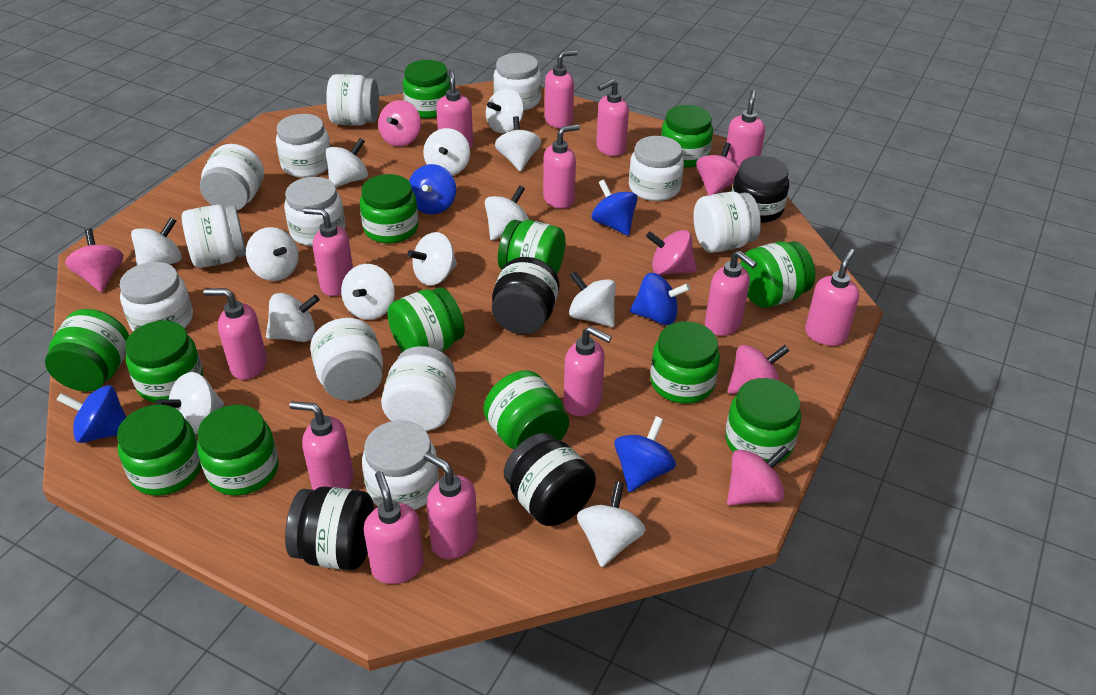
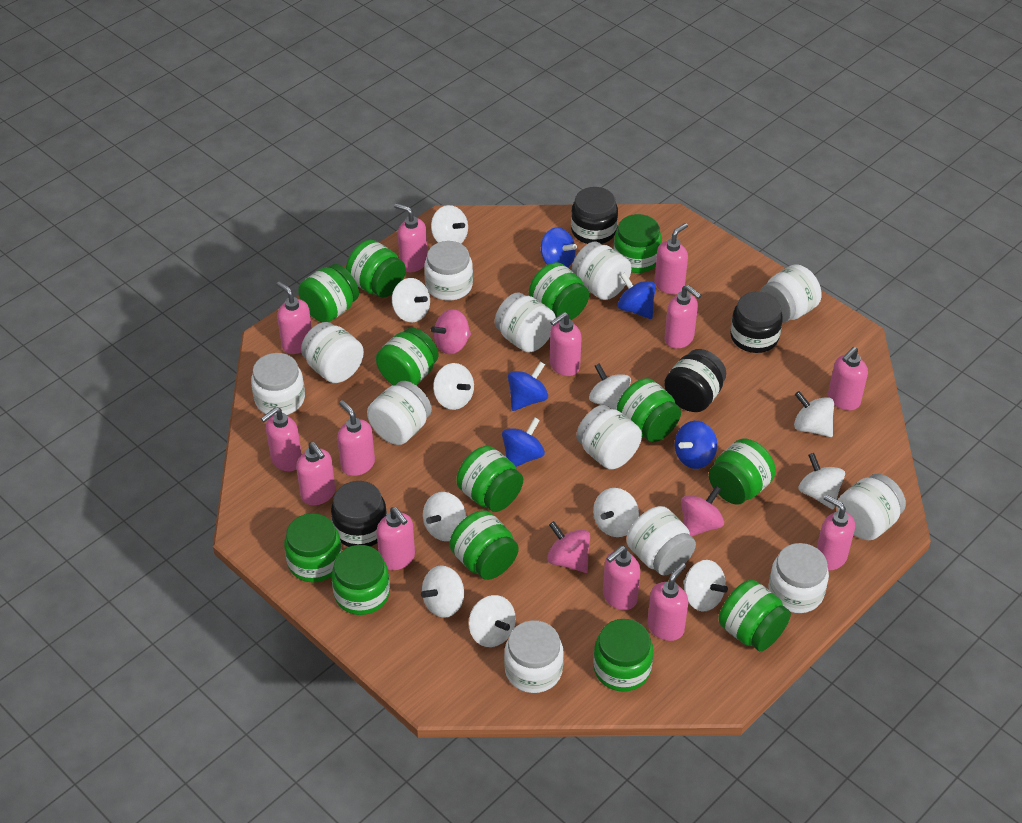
pink spinning top: 6 -> 3
white spinning top: 13 -> 11

